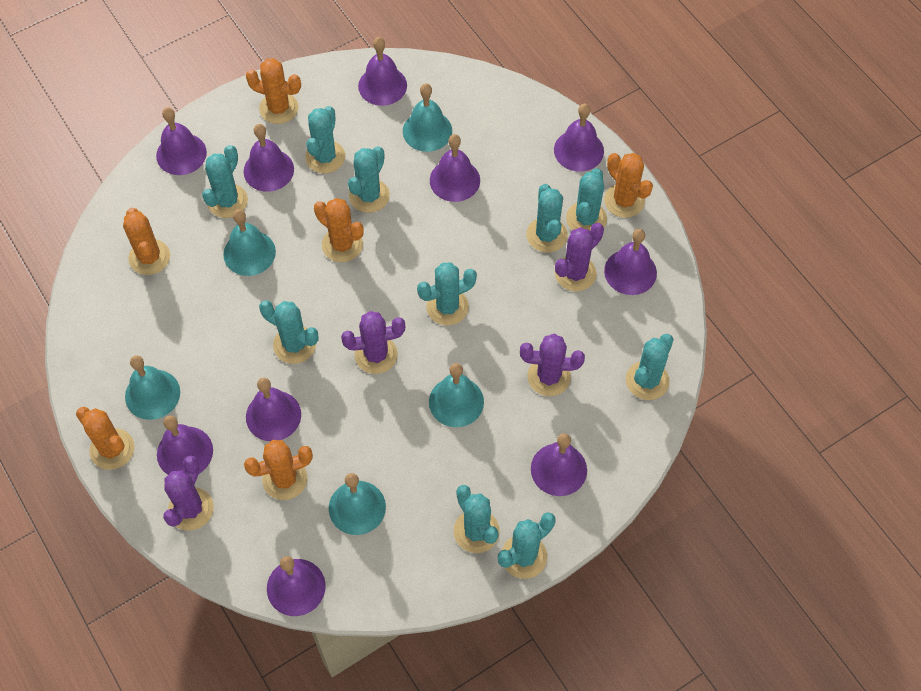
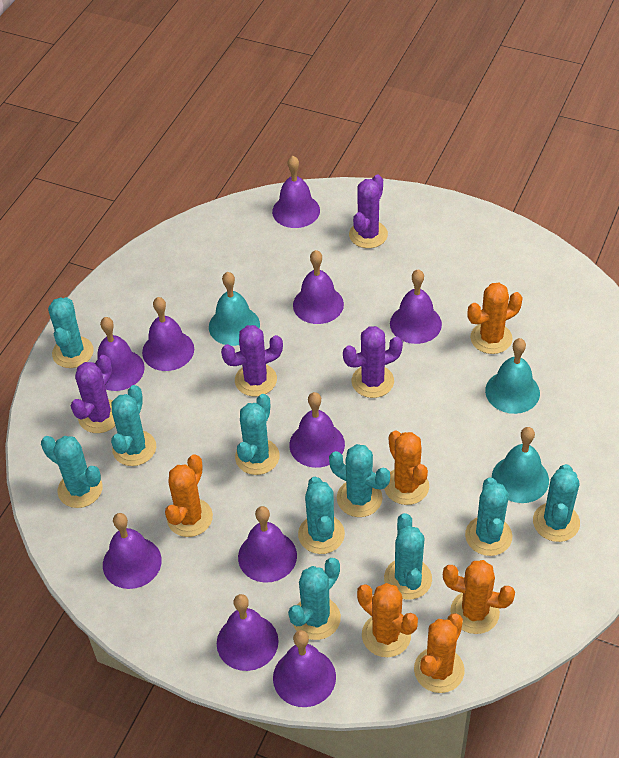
turquoise bell: 5 -> 3

